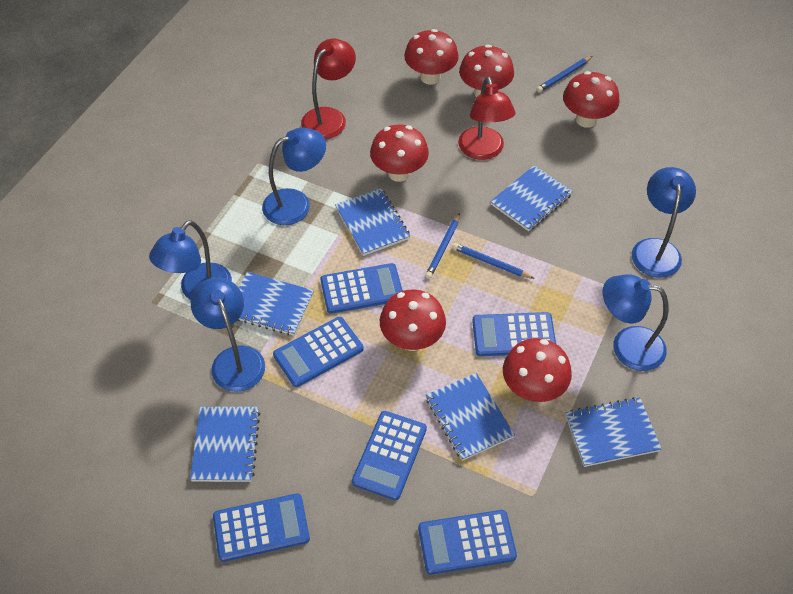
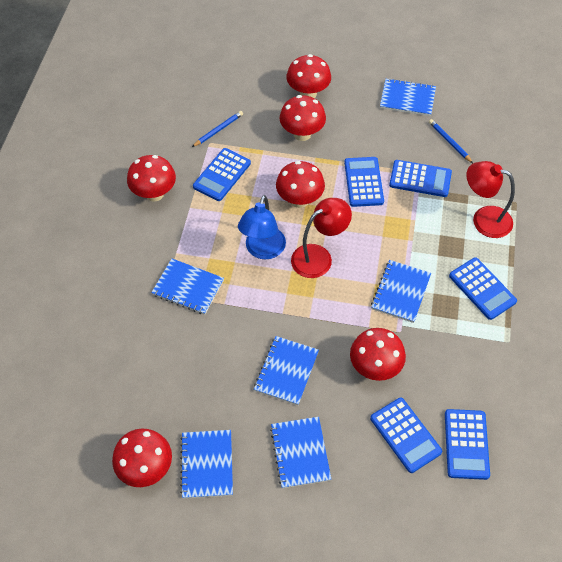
blue lamp: 5 -> 1
blue pencil: 3 -> 2

